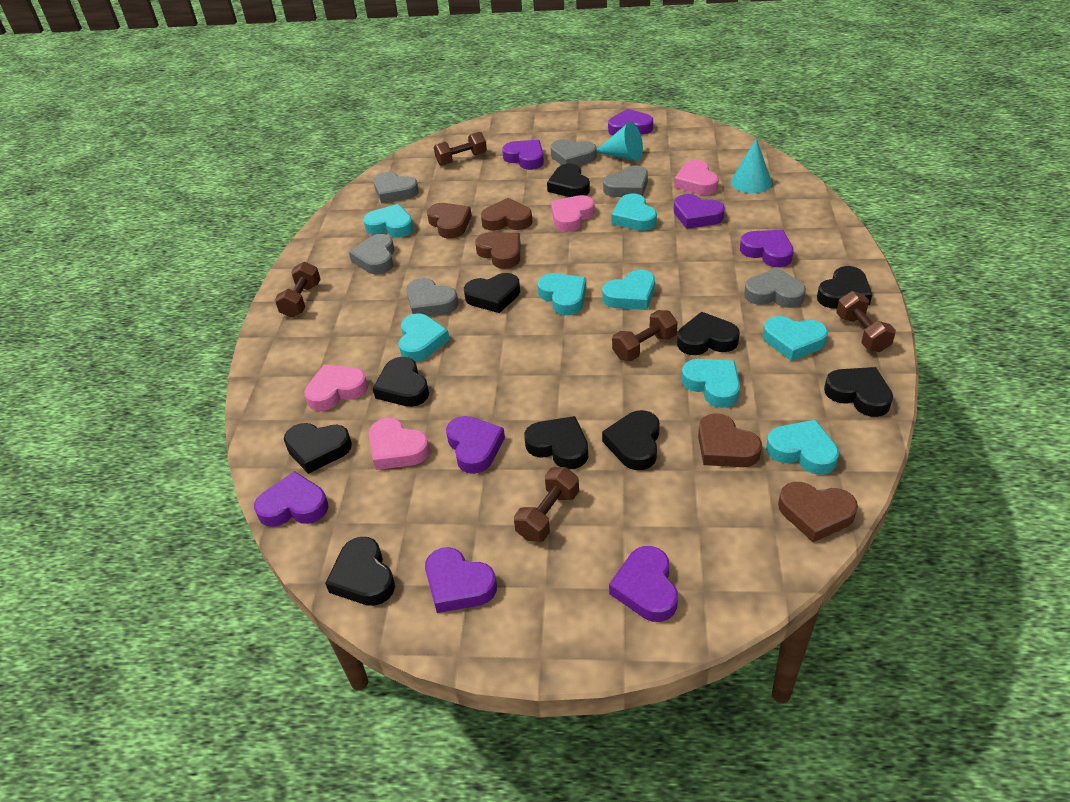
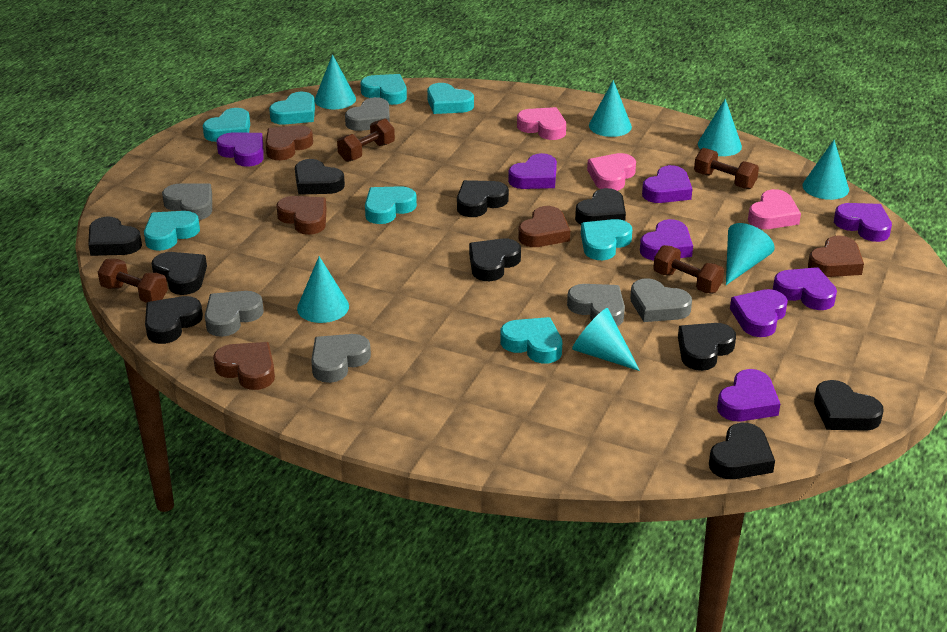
brown dumbbell: 5 -> 4
pink heart: 4 -> 3
turquoise cone: 2 -> 7

